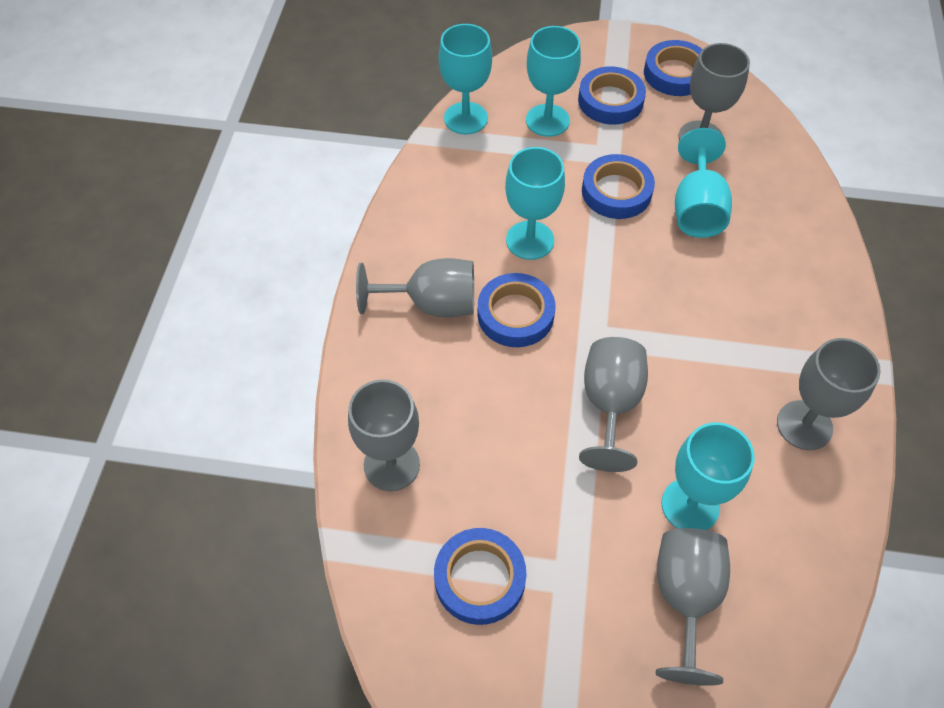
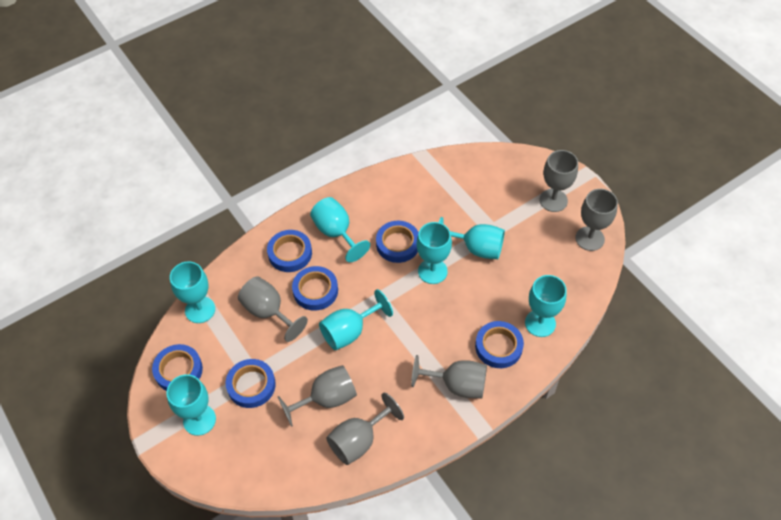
blue tape: 5 -> 6
turquoise goblet: 5 -> 7

